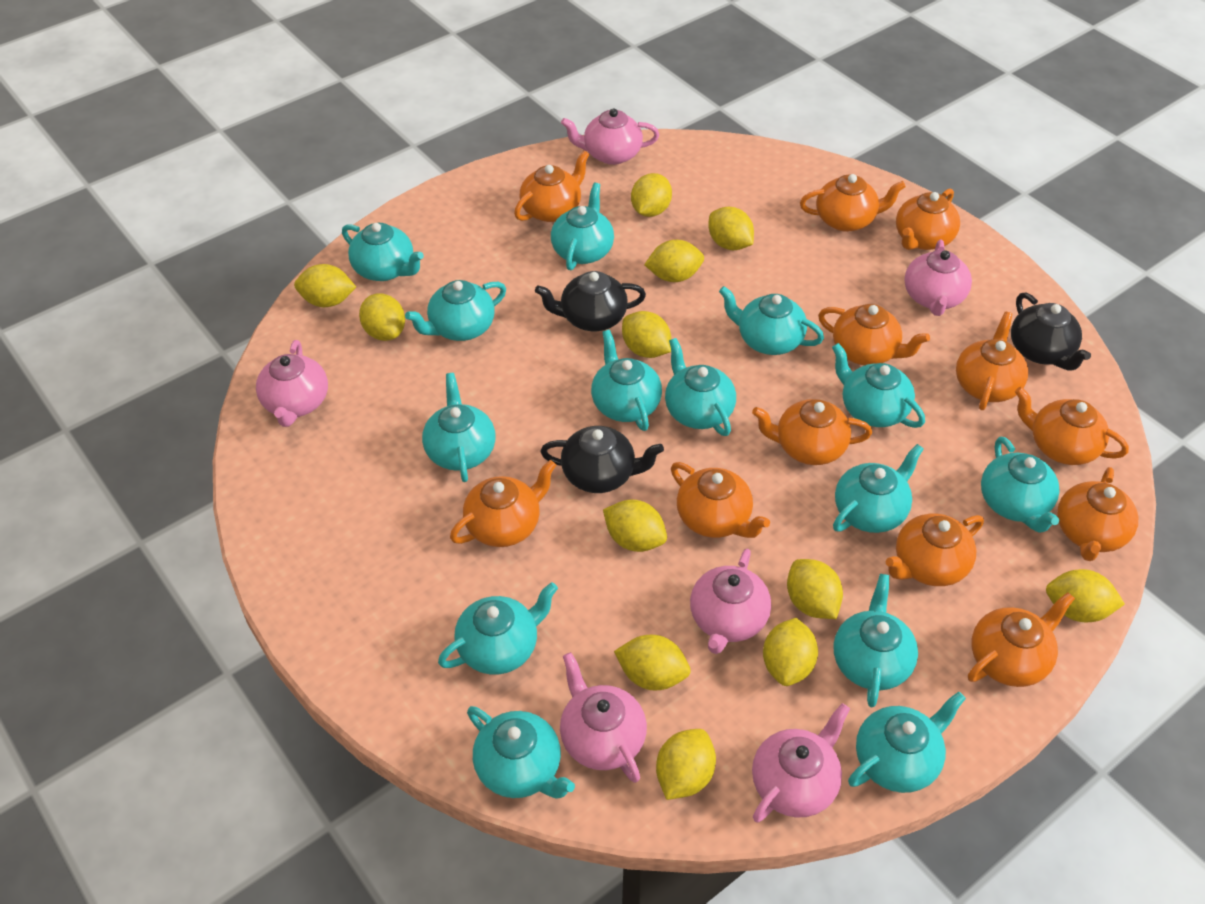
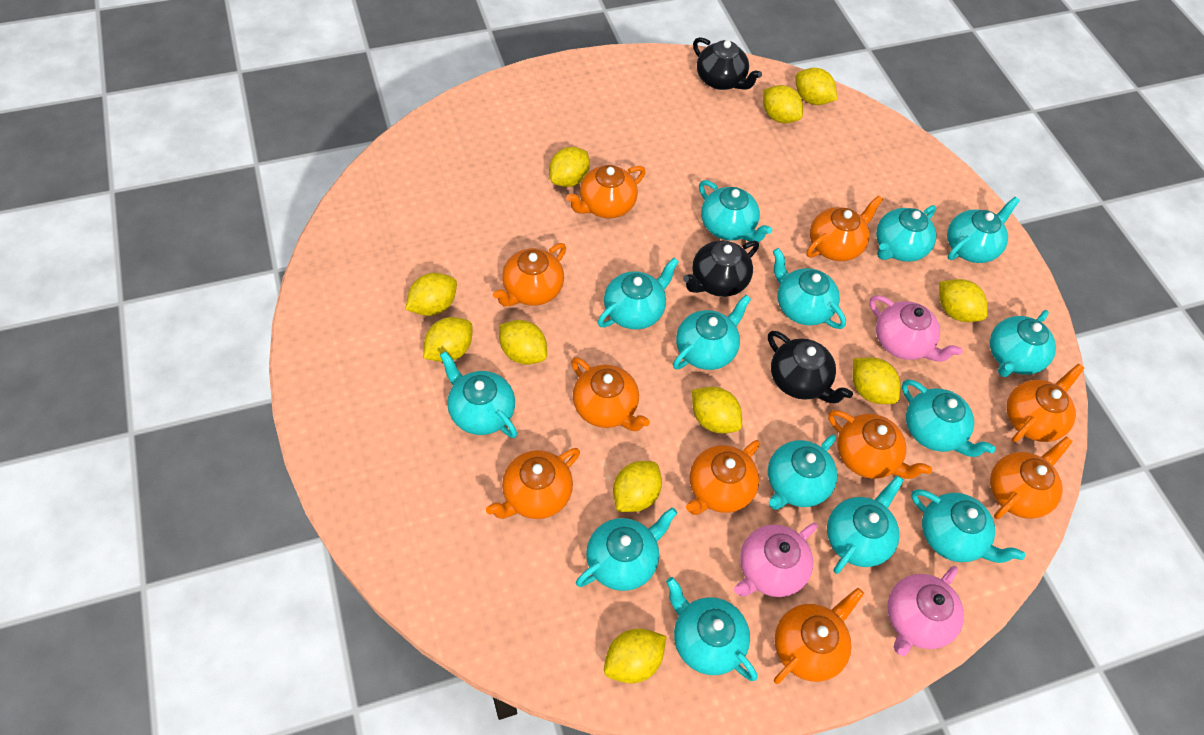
orange teapot: 12 -> 10
pink teapot: 6 -> 3
yellow lemon: 12 -> 11

